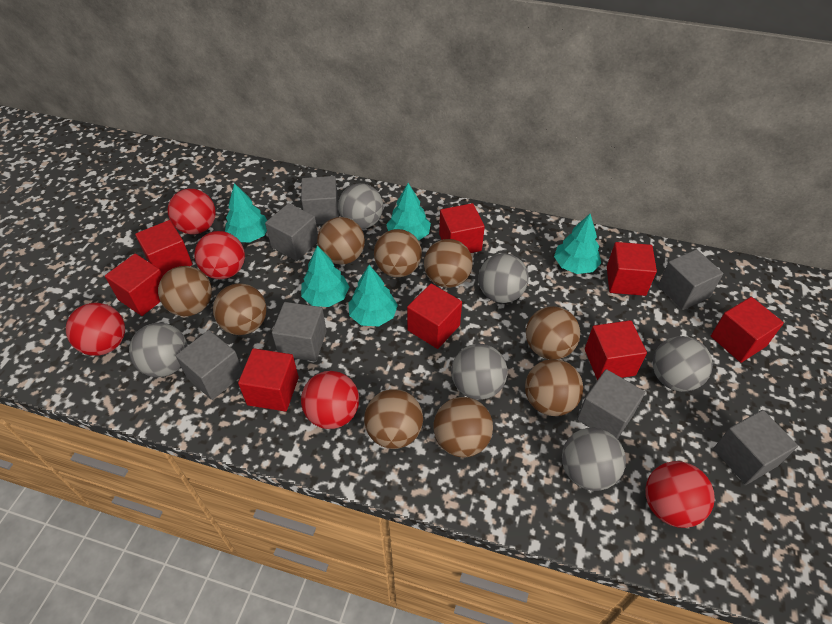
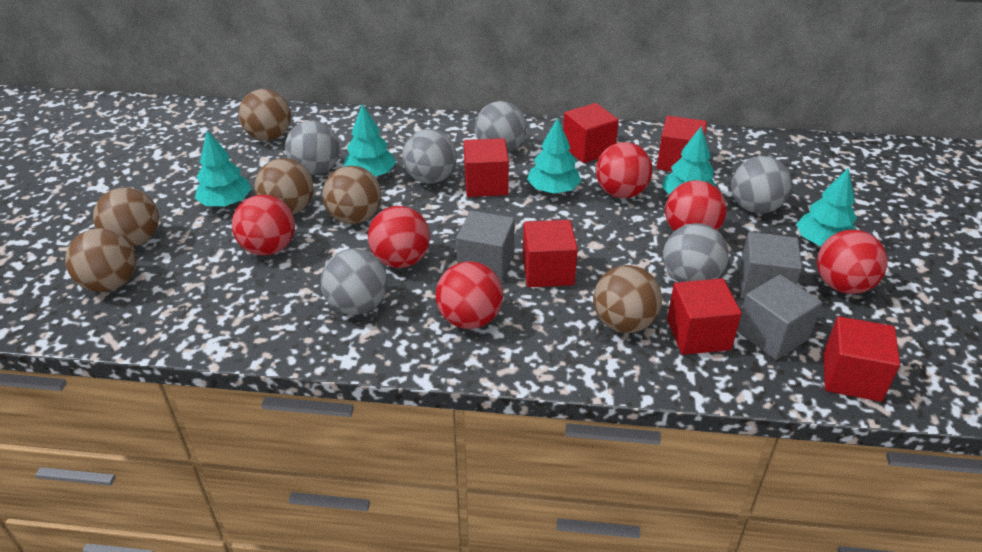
brown ball: 9 -> 6
grey cube: 7 -> 3
red ball: 5 -> 6
red cube: 8 -> 6

